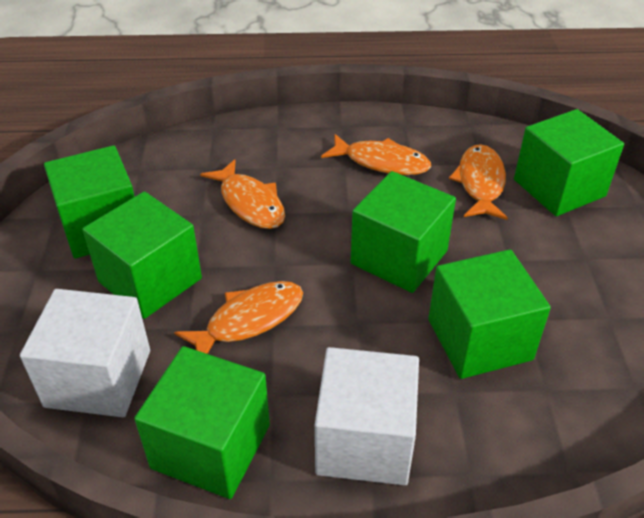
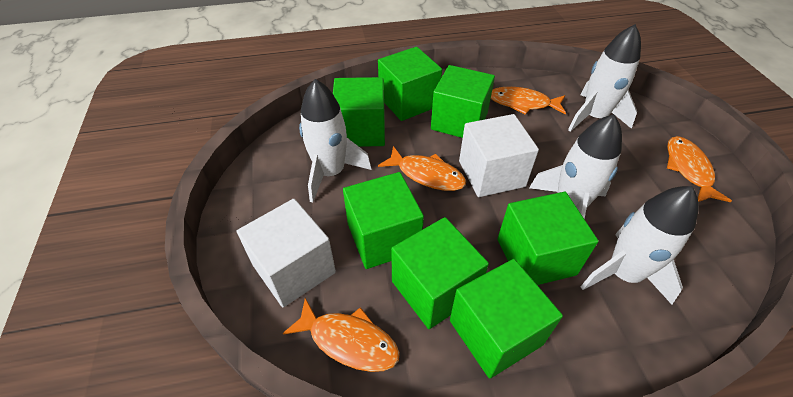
green cube: 6 -> 7
white rocket: 0 -> 4

